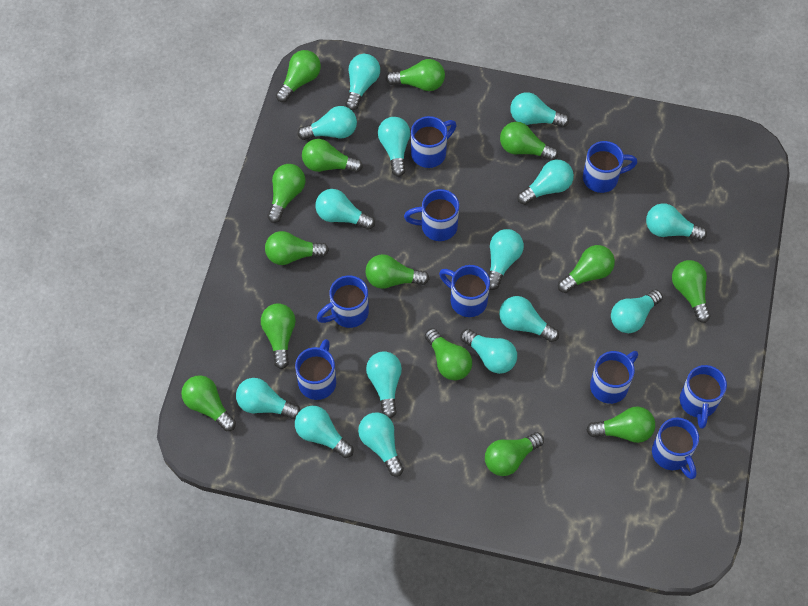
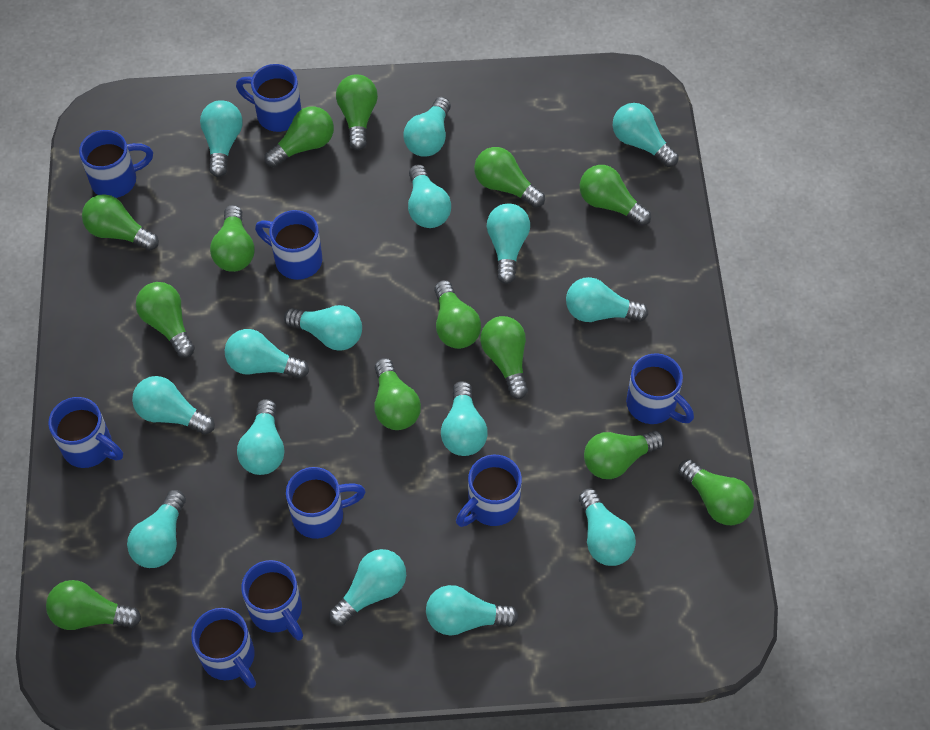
green light bulb: 14 -> 13

